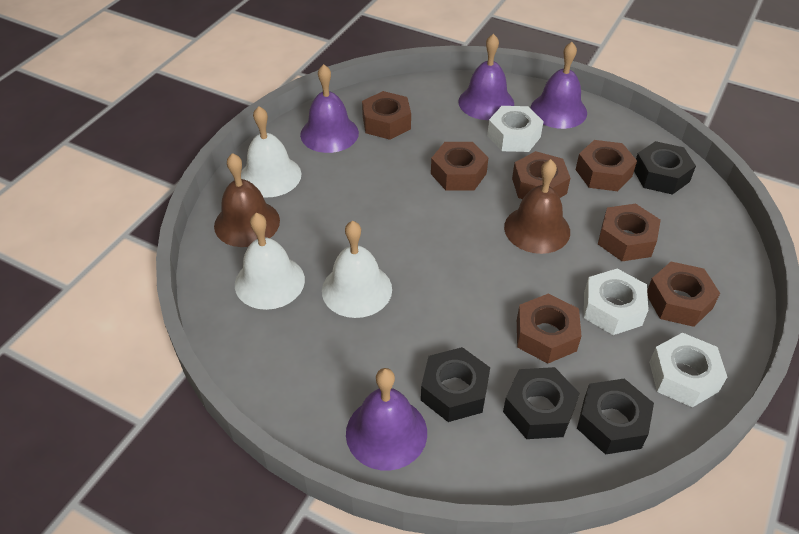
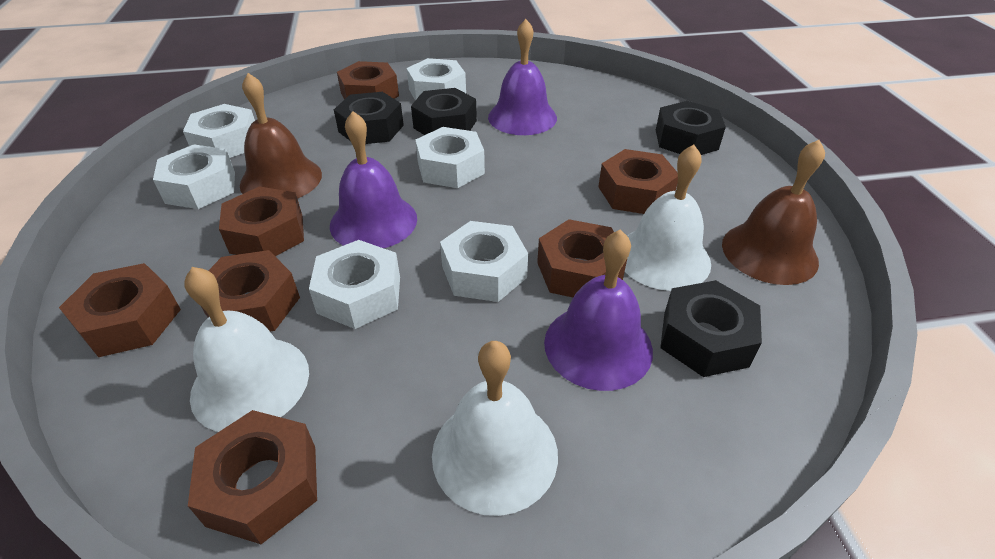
purple bell: 4 -> 3
white nut: 3 -> 6

